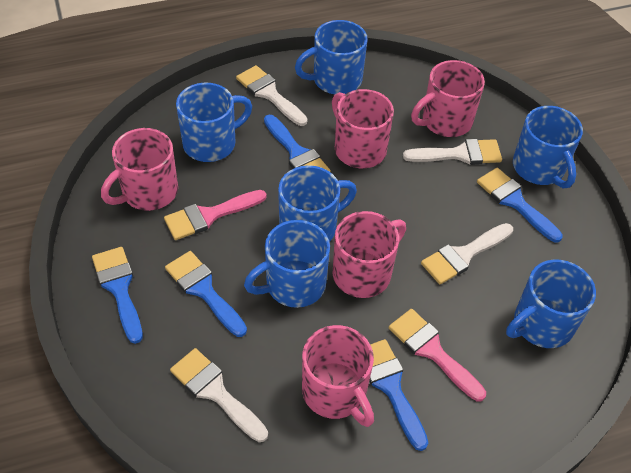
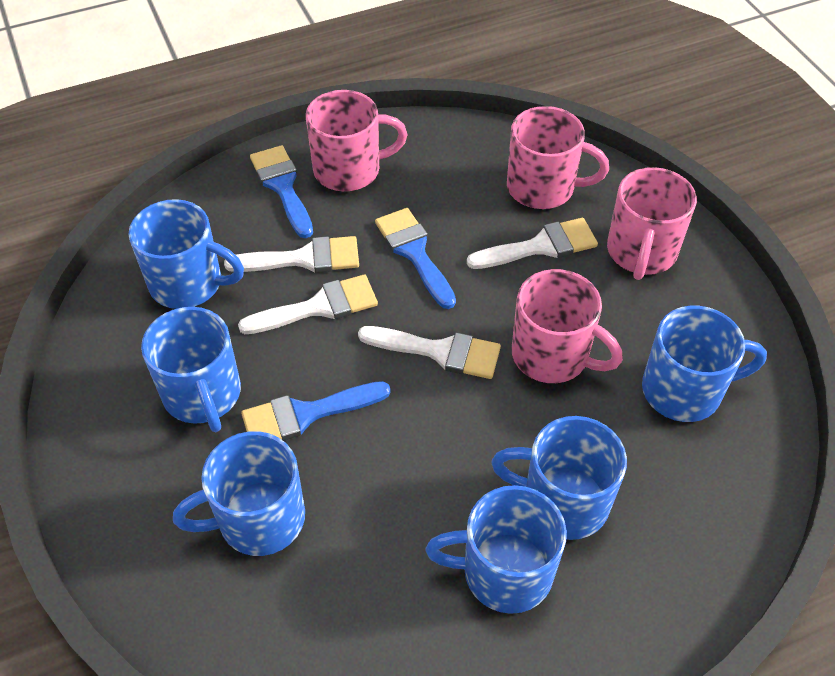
blue brush: 5 -> 3
pink brush: 2 -> 0
pink mug: 5 -> 4

